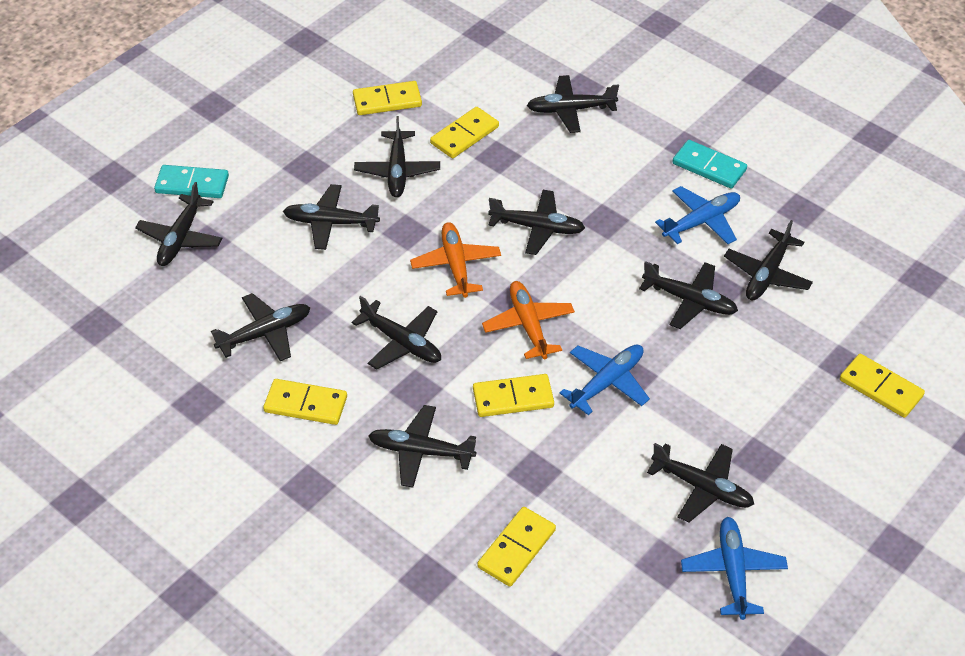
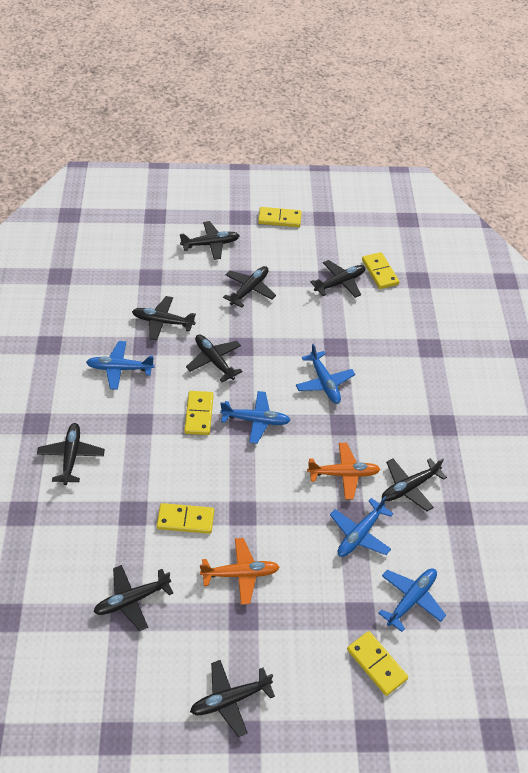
black plane: 11 -> 9
blue plane: 3 -> 5
turquoise domino: 2 -> 0
yellow domino: 6 -> 5

